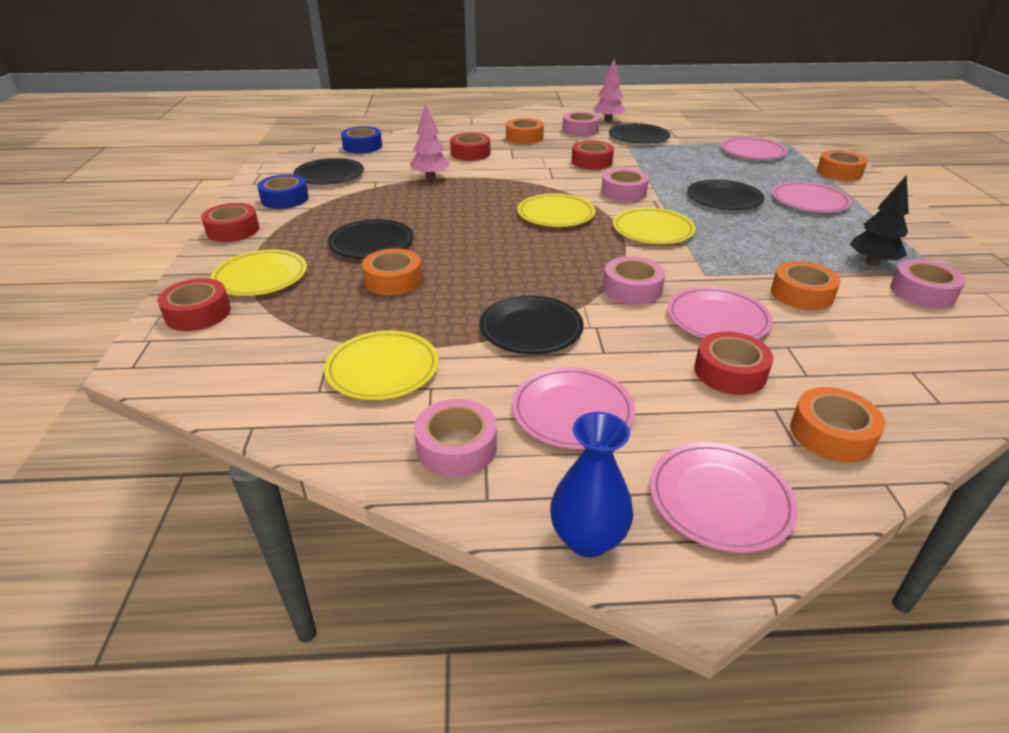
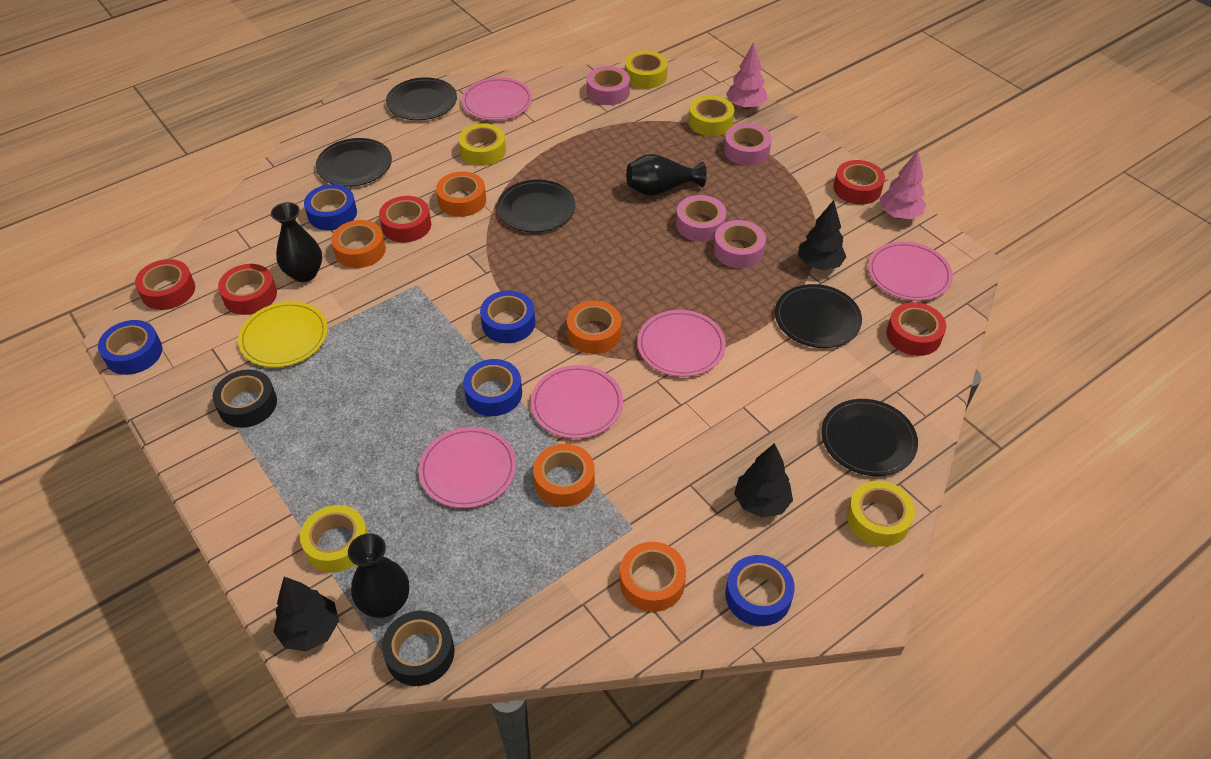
black tape: 0 -> 2
black tree: 1 -> 3
black vase: 0 -> 3
blue tape: 2 -> 5
blue vase: 1 -> 0
pink tape: 5 -> 4
yellow plate: 4 -> 1
yellow tape: 0 -> 5

